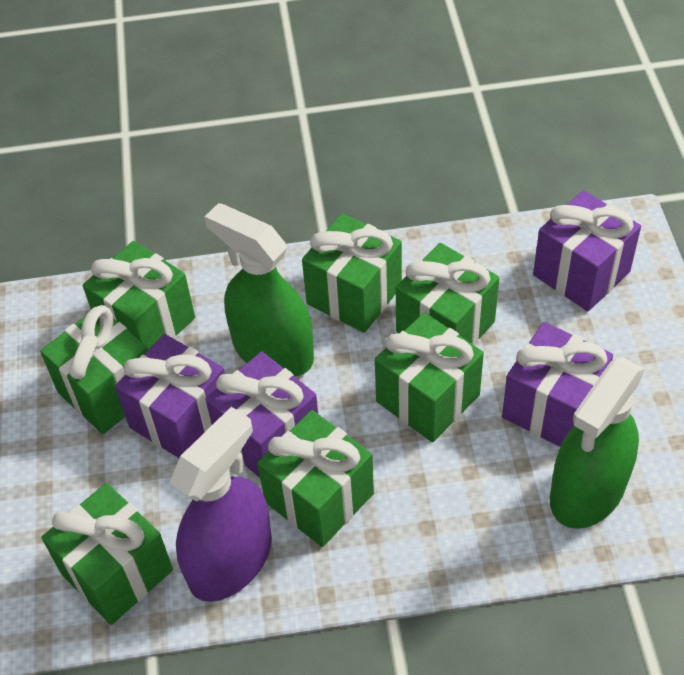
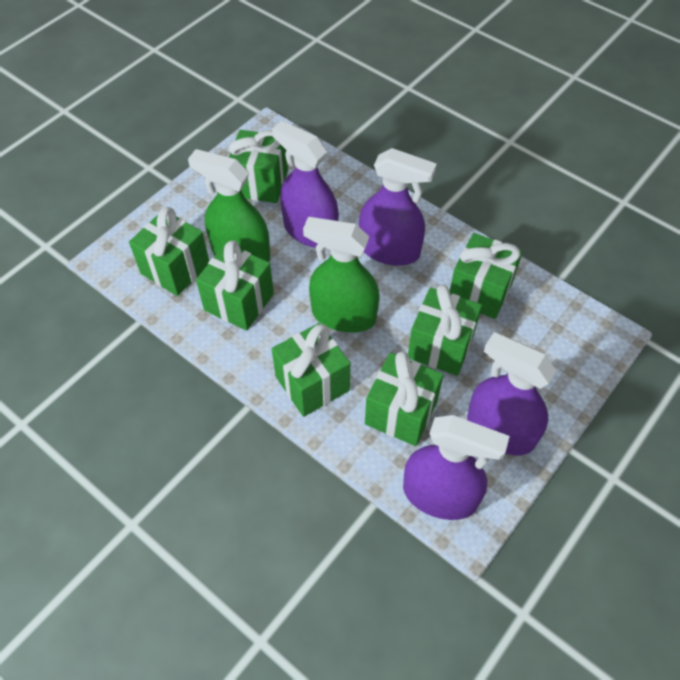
purple gift: 4 -> 0
purple spray bottle: 1 -> 4

